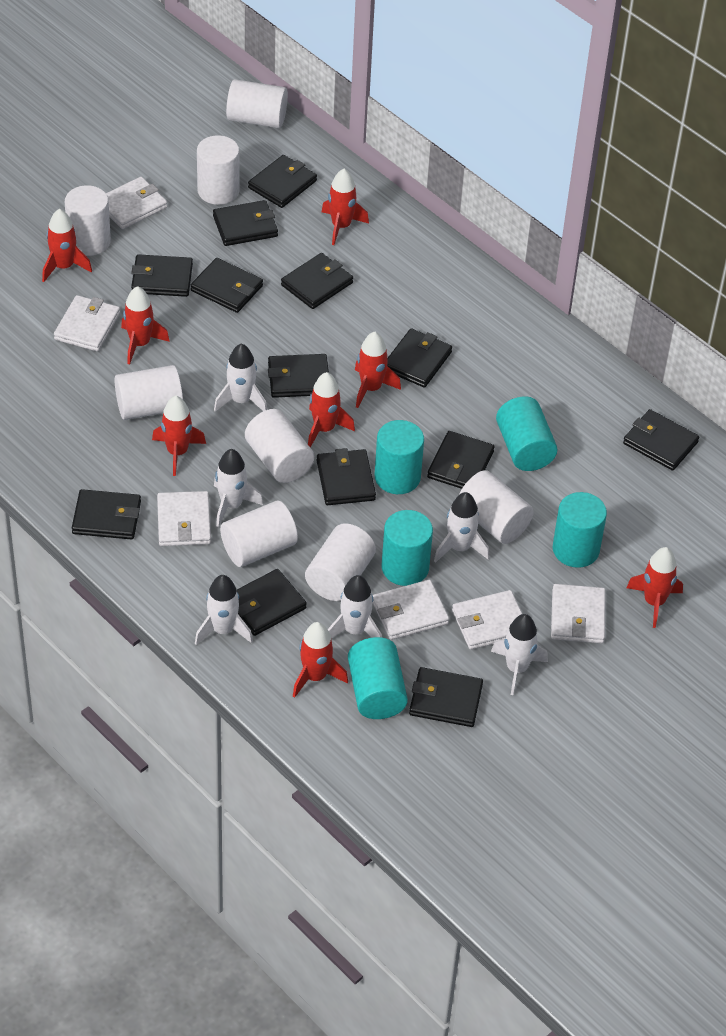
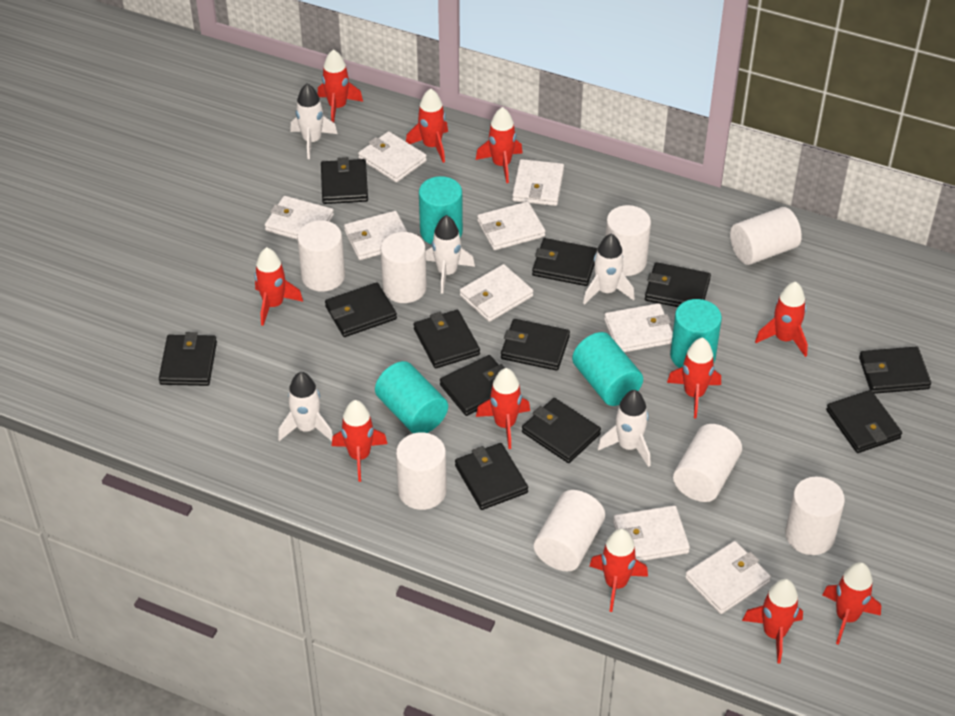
black wallet: 13 -> 12
red rocket: 8 -> 11
turquoise cylinder: 5 -> 4
white rocket: 6 -> 5
white wallet: 6 -> 9

